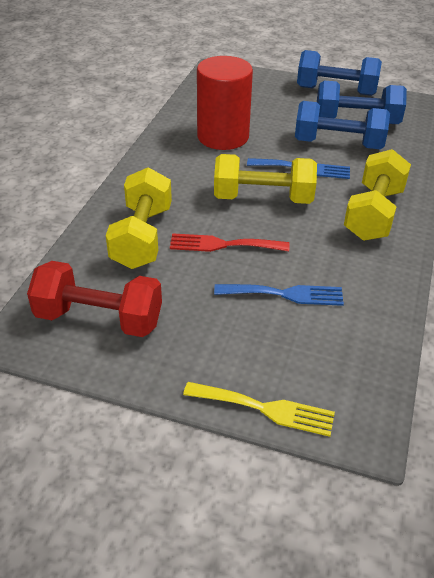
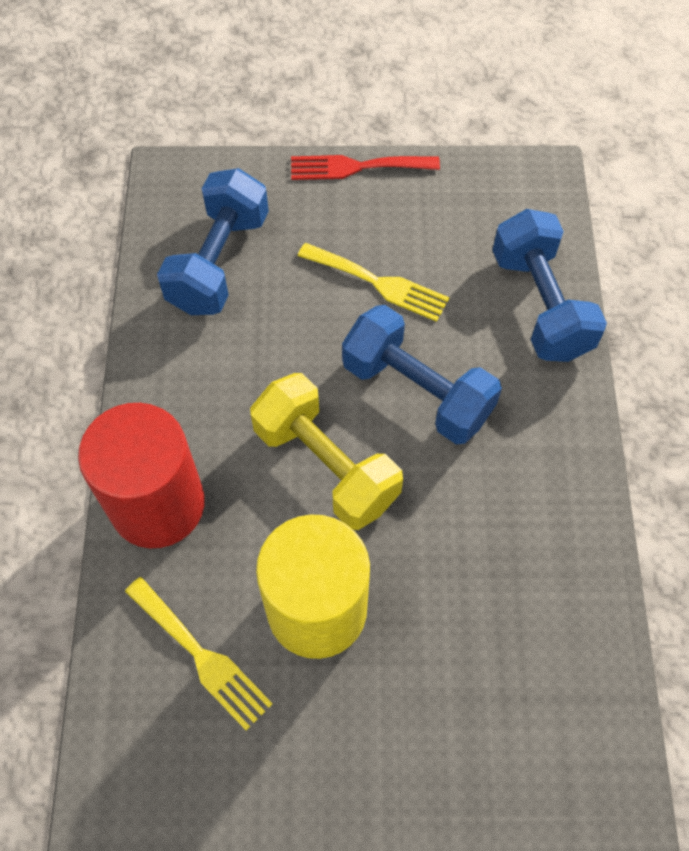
blue fork: 2 -> 0
red dumbbell: 1 -> 0
yellow cylinder: 0 -> 1
yellow dumbbell: 3 -> 1
yellow fork: 1 -> 2

